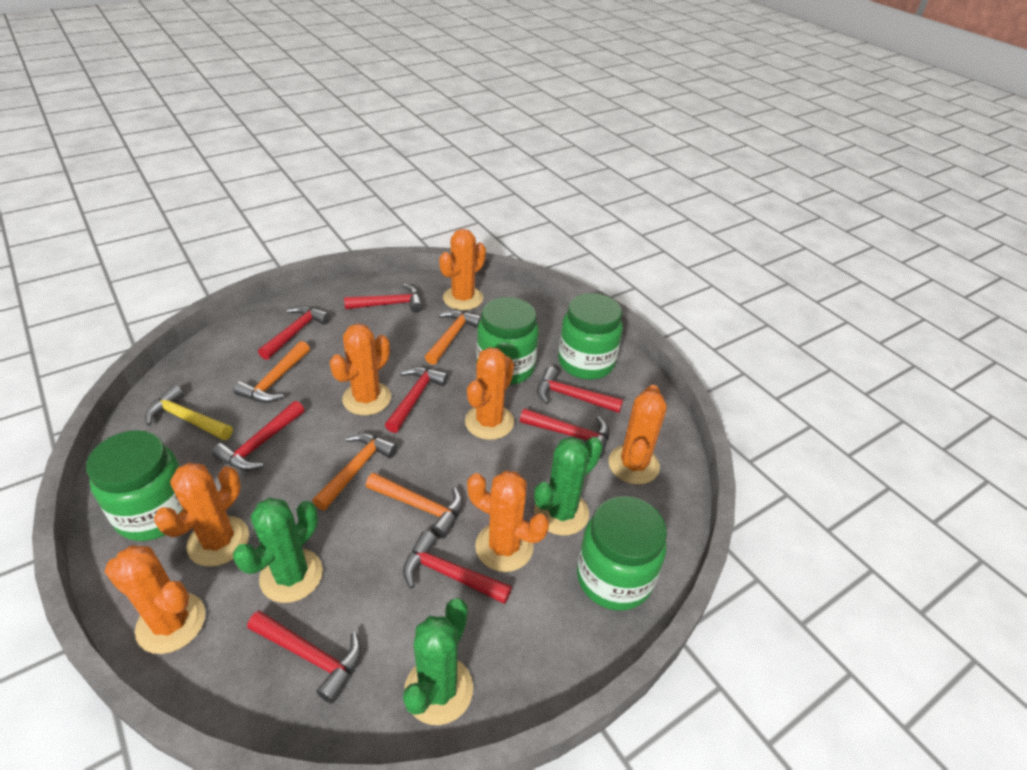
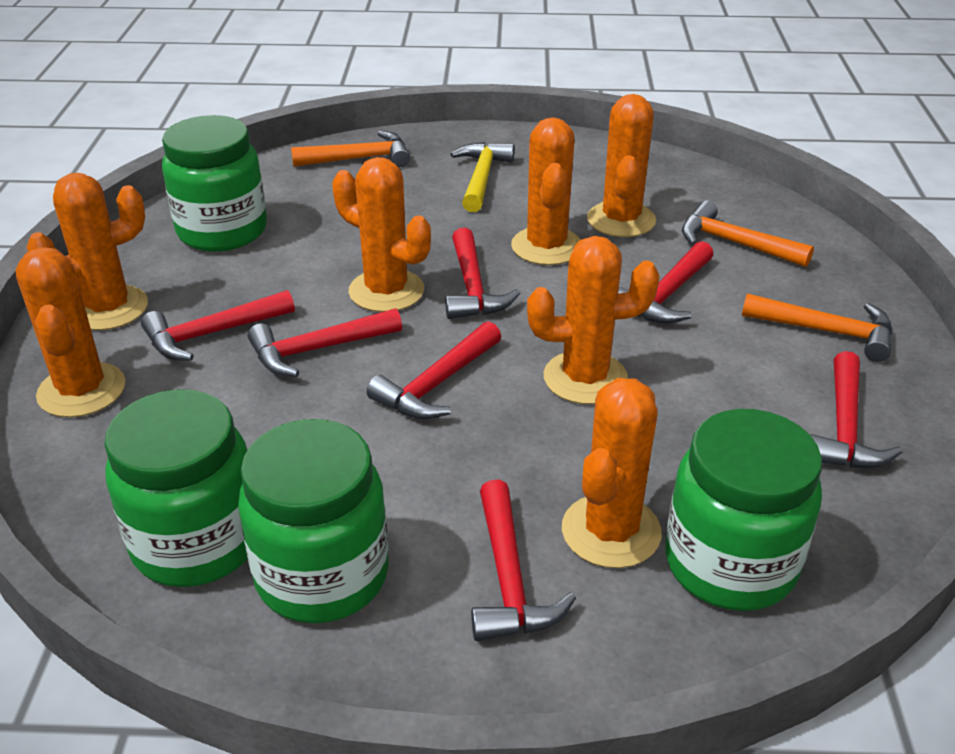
green cactus: 3 -> 0
orange hammer: 4 -> 3
red hammer: 8 -> 7

